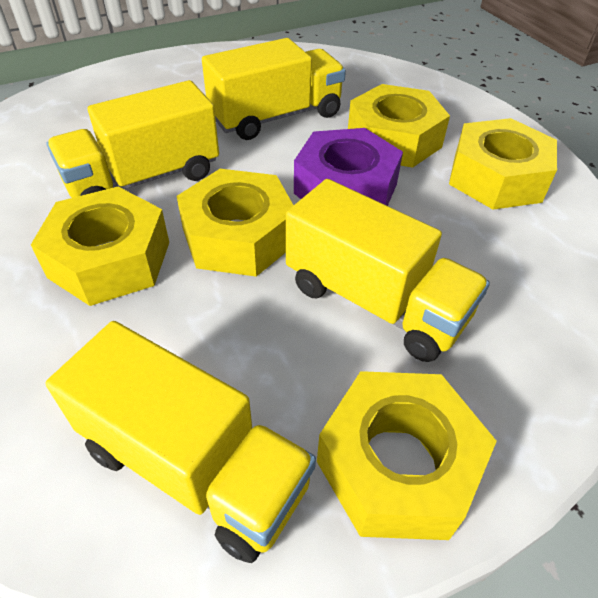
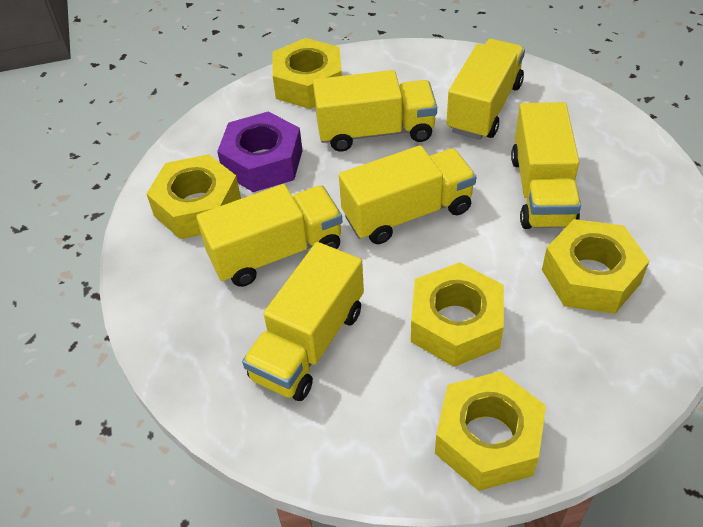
yellow truck: 4 -> 6

